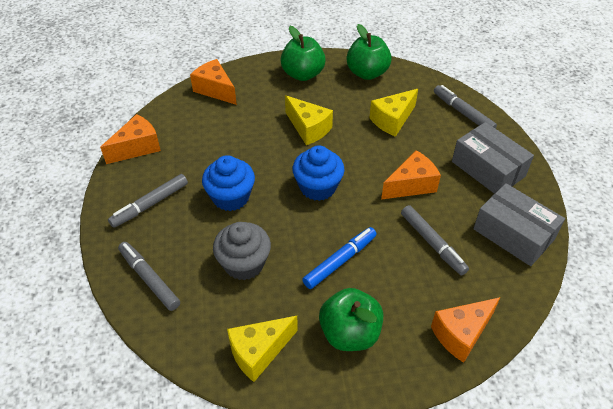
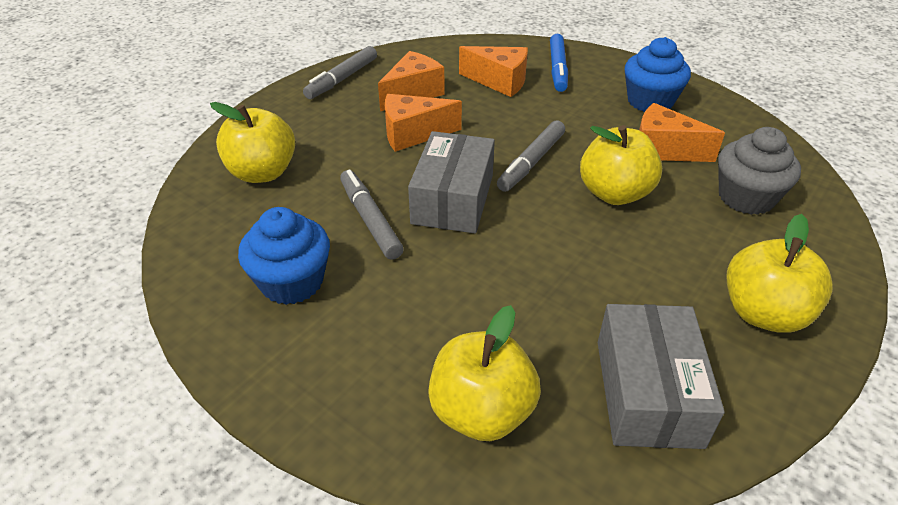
green apple: 3 -> 0
grey marker: 4 -> 3
yellow apple: 0 -> 4
yellow cheese: 3 -> 0

